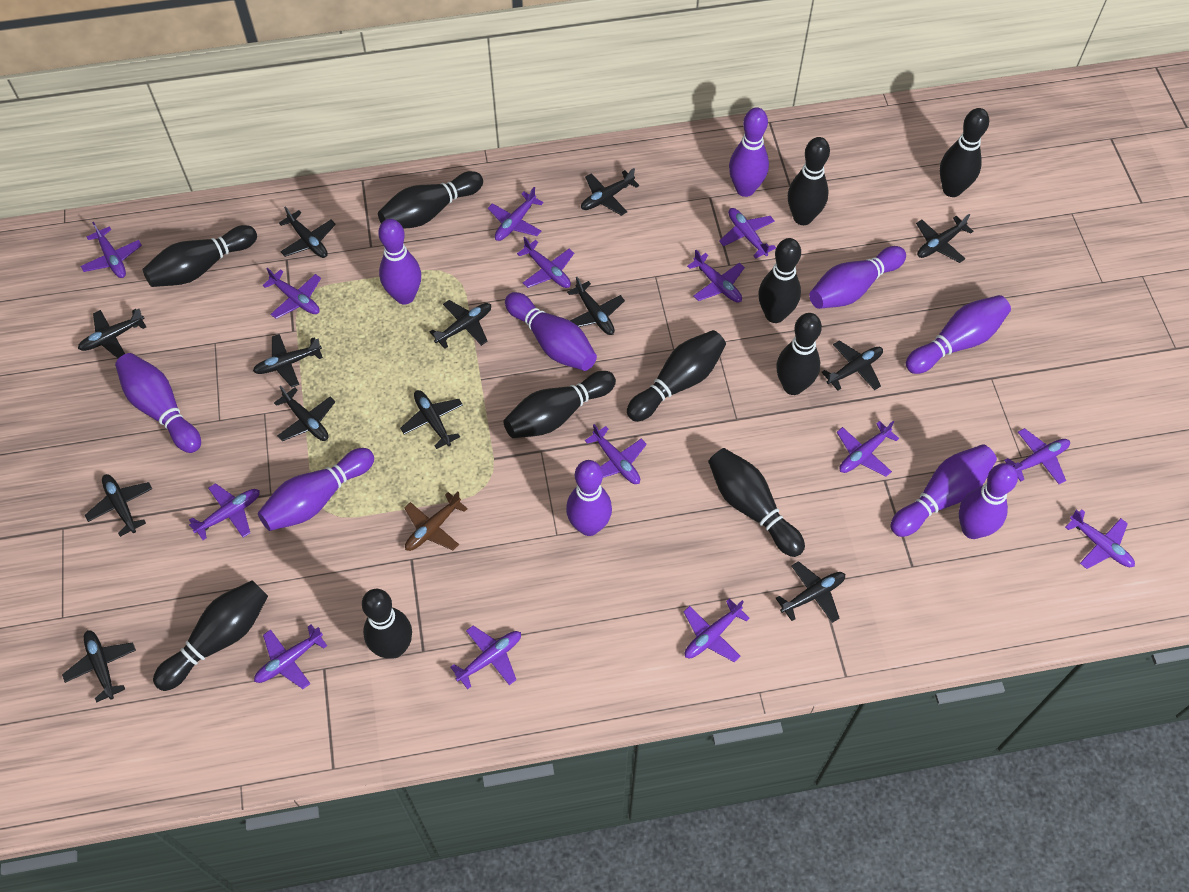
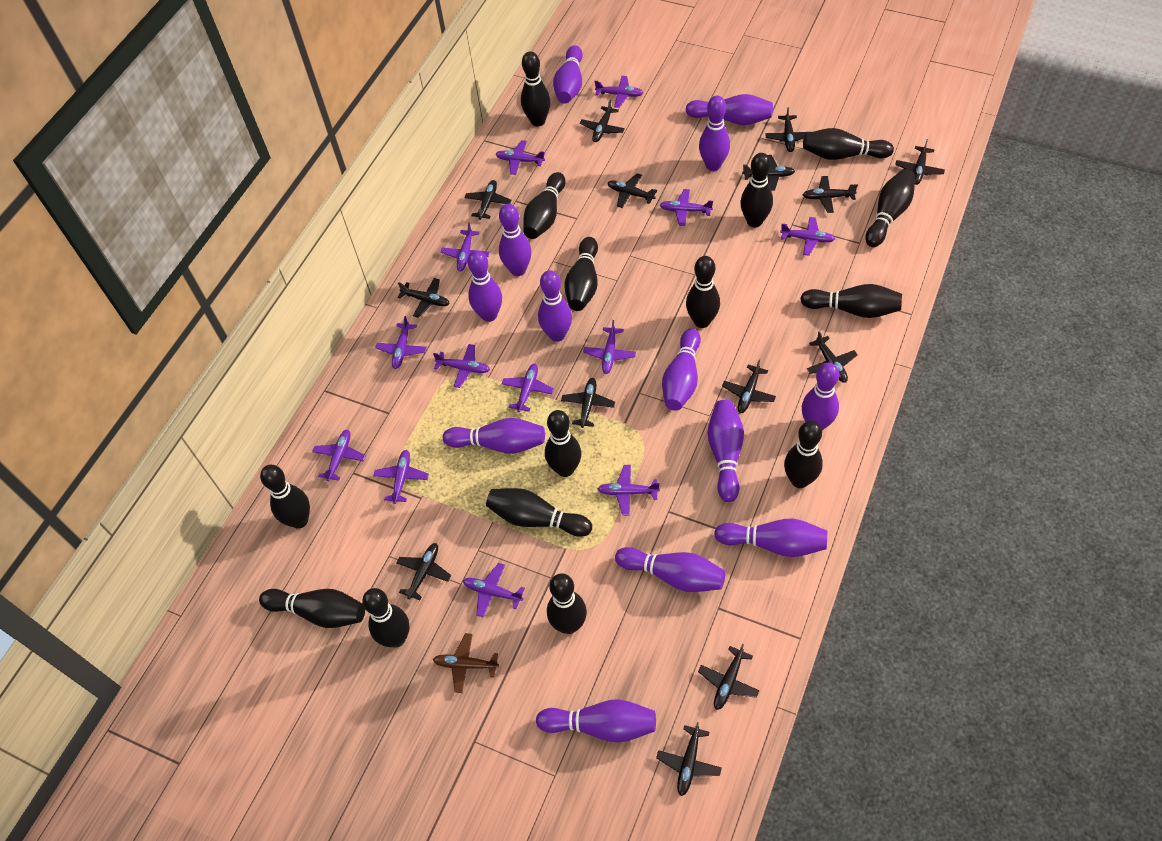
black bowling pin: 11 -> 15
black plane: 13 -> 14
purple bowling pin: 10 -> 13
purple plane: 14 -> 13

